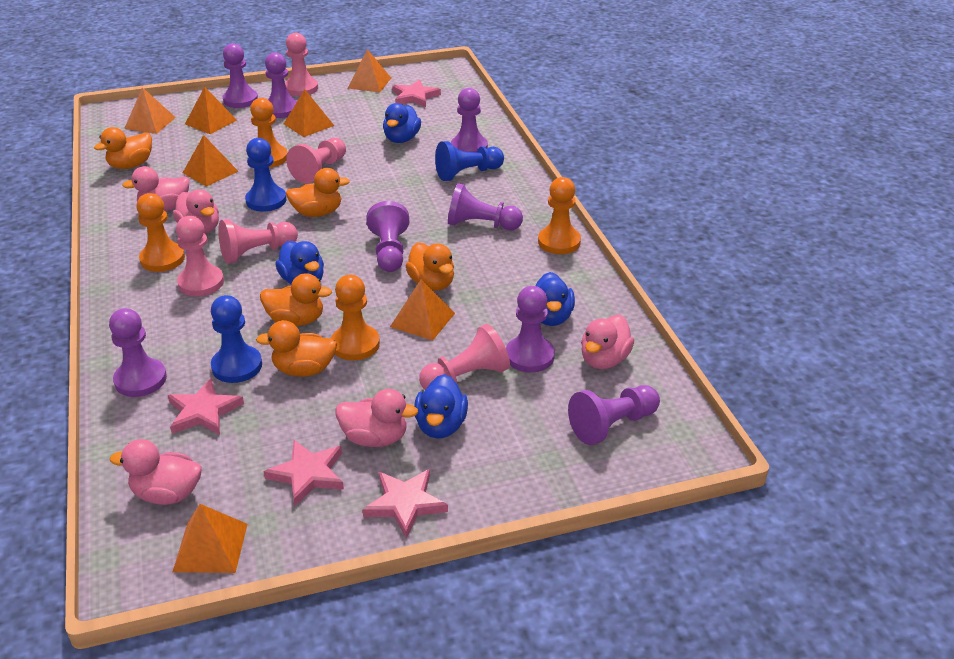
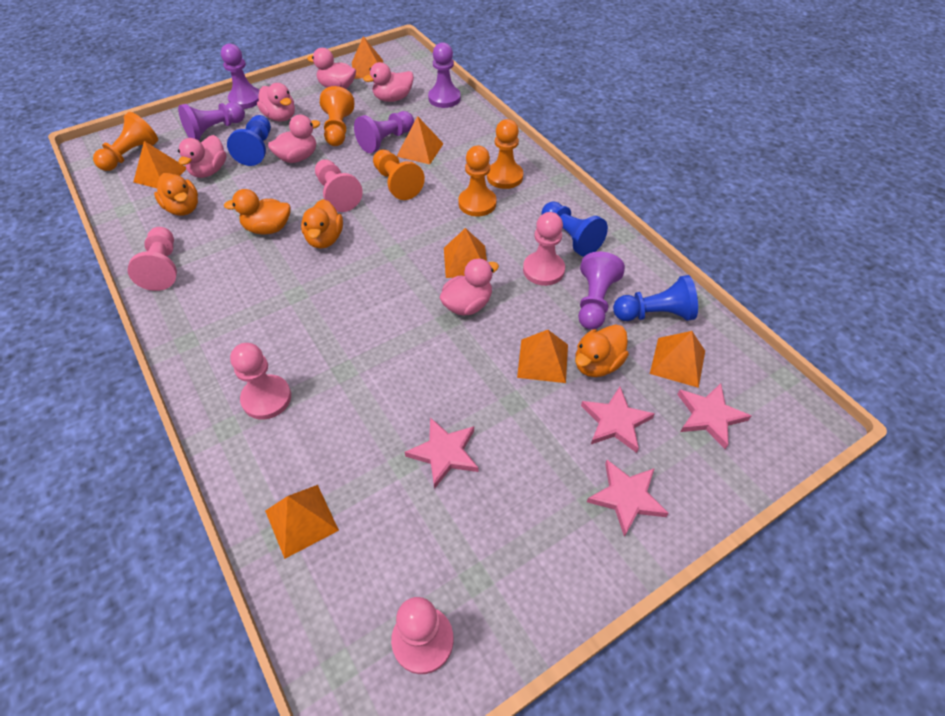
blue duck: 4 -> 0
orange duck: 5 -> 4
orange pawn: 4 -> 5
pink duck: 5 -> 6
purple pawn: 8 -> 5

